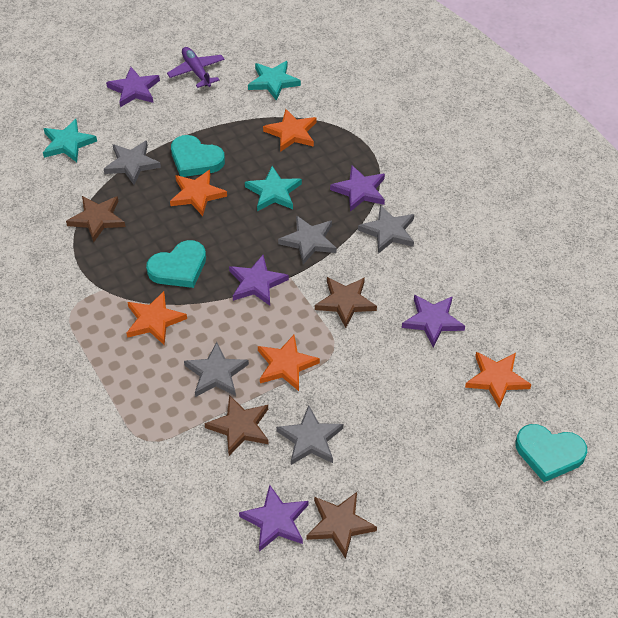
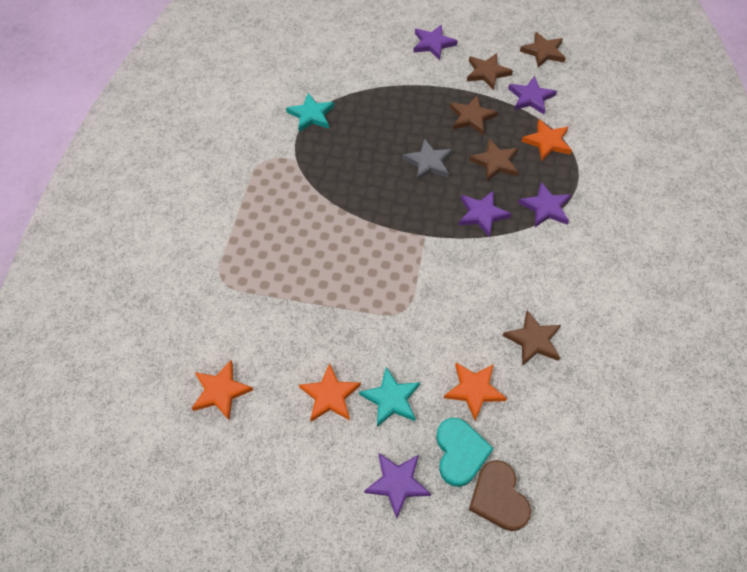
brown heart: 0 -> 1
brown star: 4 -> 5
grey star: 5 -> 1
orange star: 5 -> 4
purple plane: 1 -> 0
turquoise heart: 3 -> 1
turquoise star: 3 -> 2

